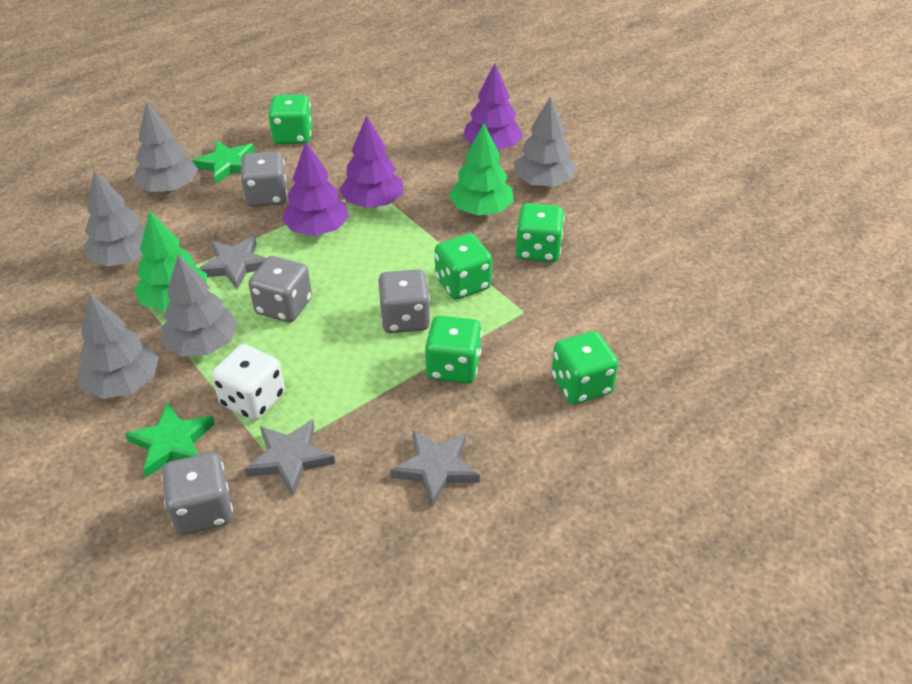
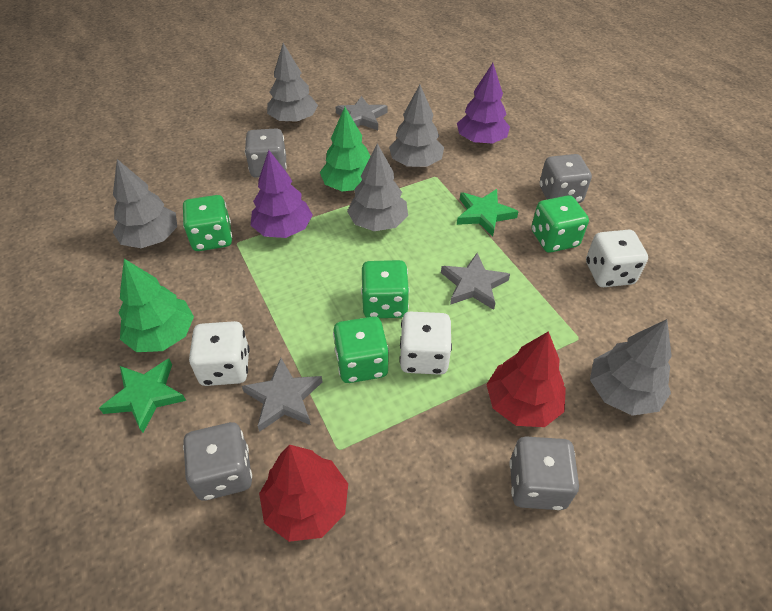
green dice: 5 -> 4
purple tree: 3 -> 2
red tree: 0 -> 2
white dice: 1 -> 3

